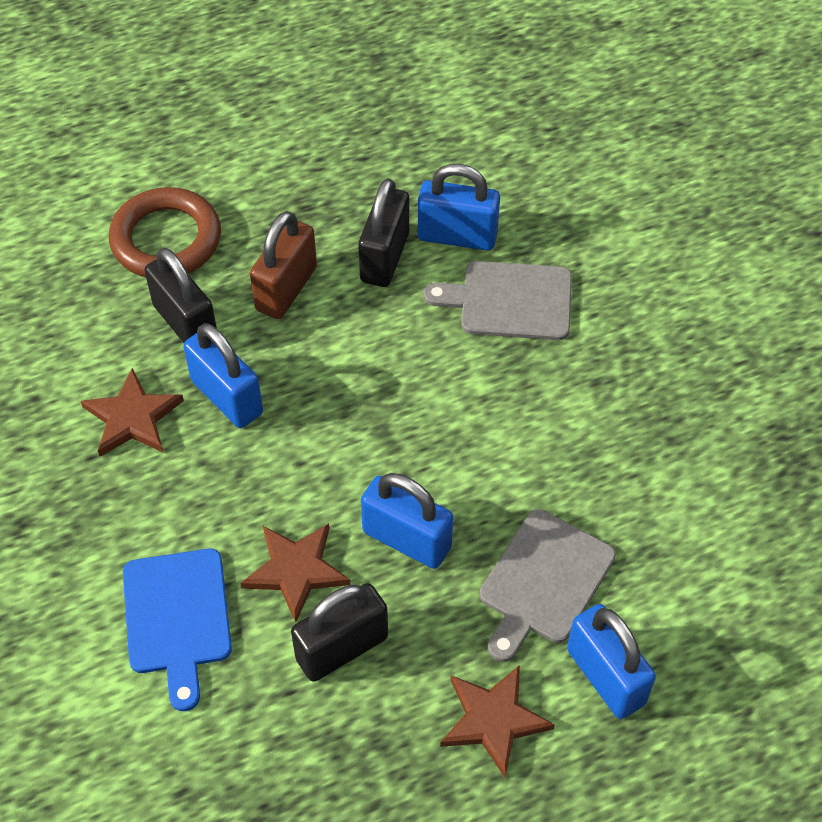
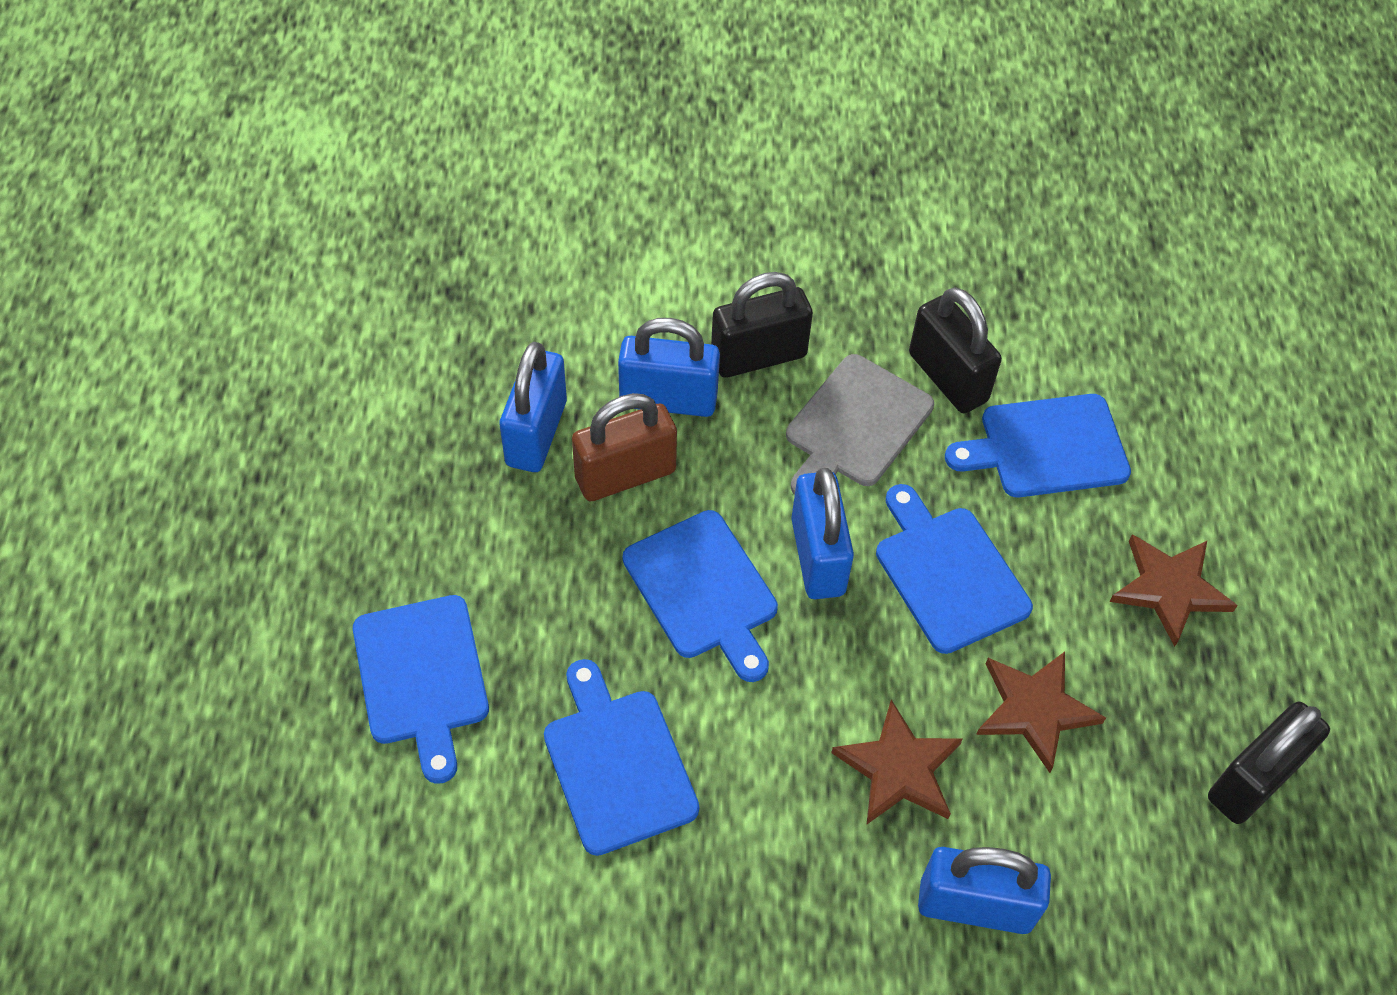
blue cutting board: 1 -> 5
brown ring: 1 -> 0
grey cutting board: 2 -> 1

